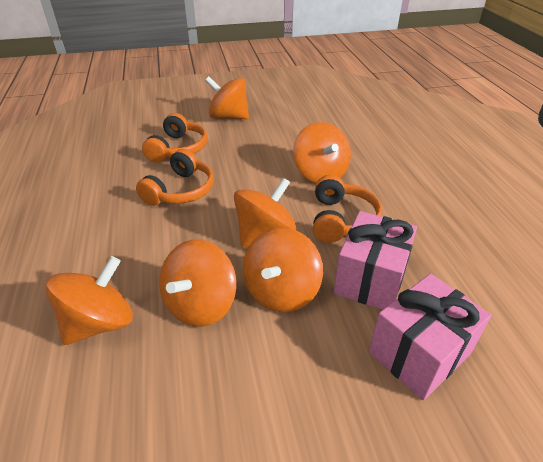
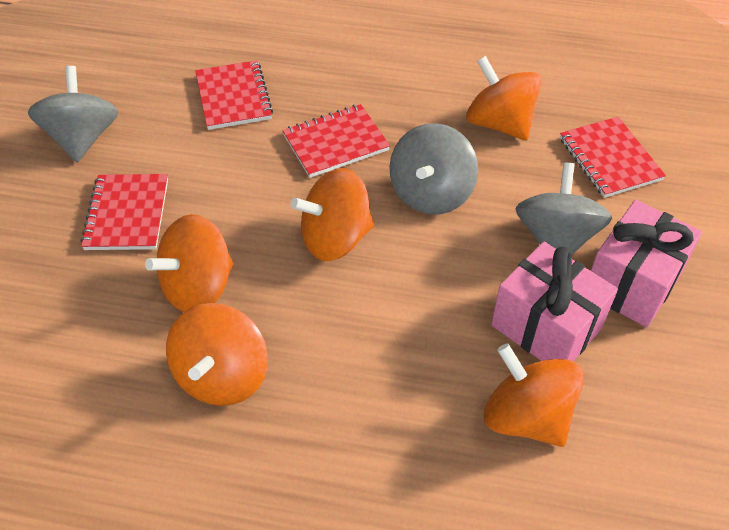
grey spinning top: 0 -> 3
orange headphones: 3 -> 0
orange spinning top: 6 -> 5
red notebook: 0 -> 4

